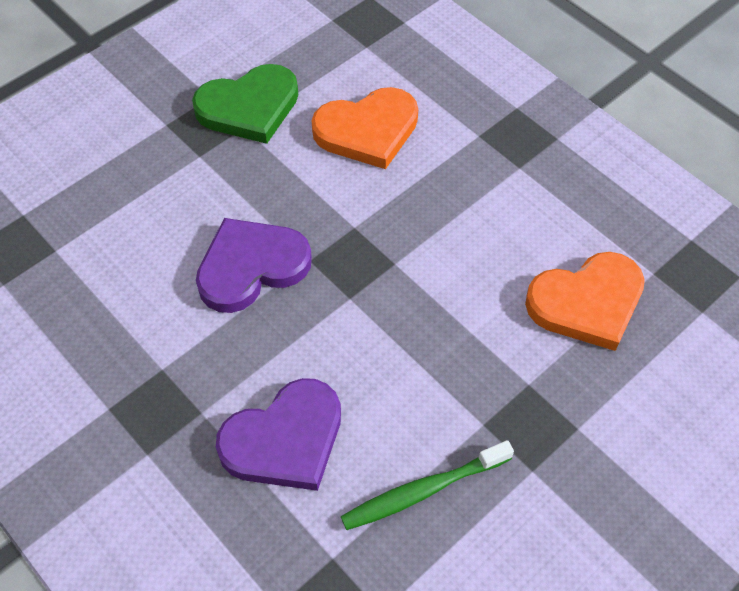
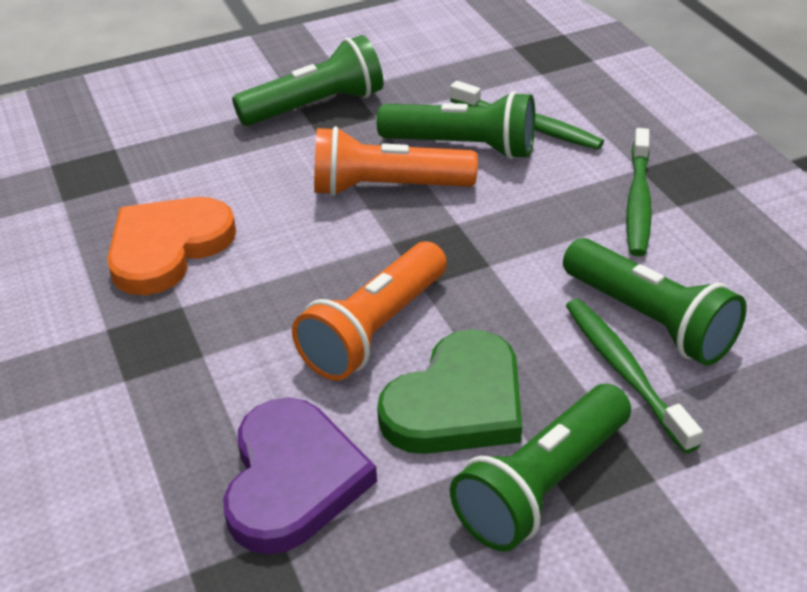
green flashlight: 0 -> 4
green toothbrush: 1 -> 3
orange flashlight: 0 -> 2
orange heart: 2 -> 1
purple heart: 2 -> 1

